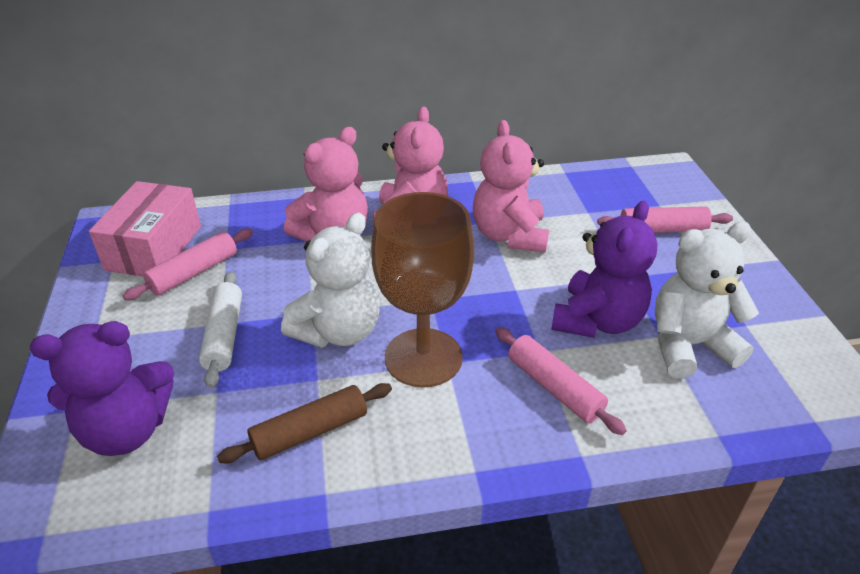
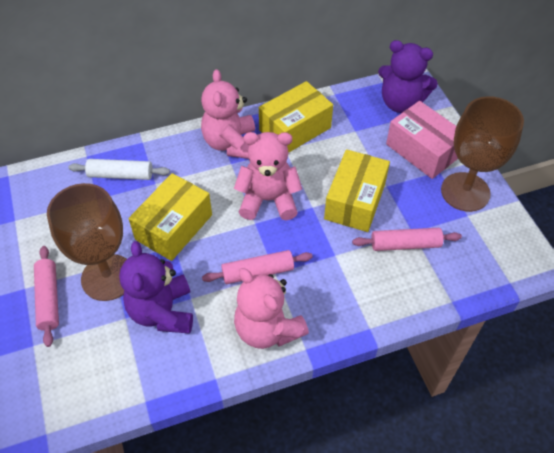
brown goblet: 1 -> 2
brown rolling pin: 1 -> 0
white teddy bear: 2 -> 0
yellow box: 0 -> 3

